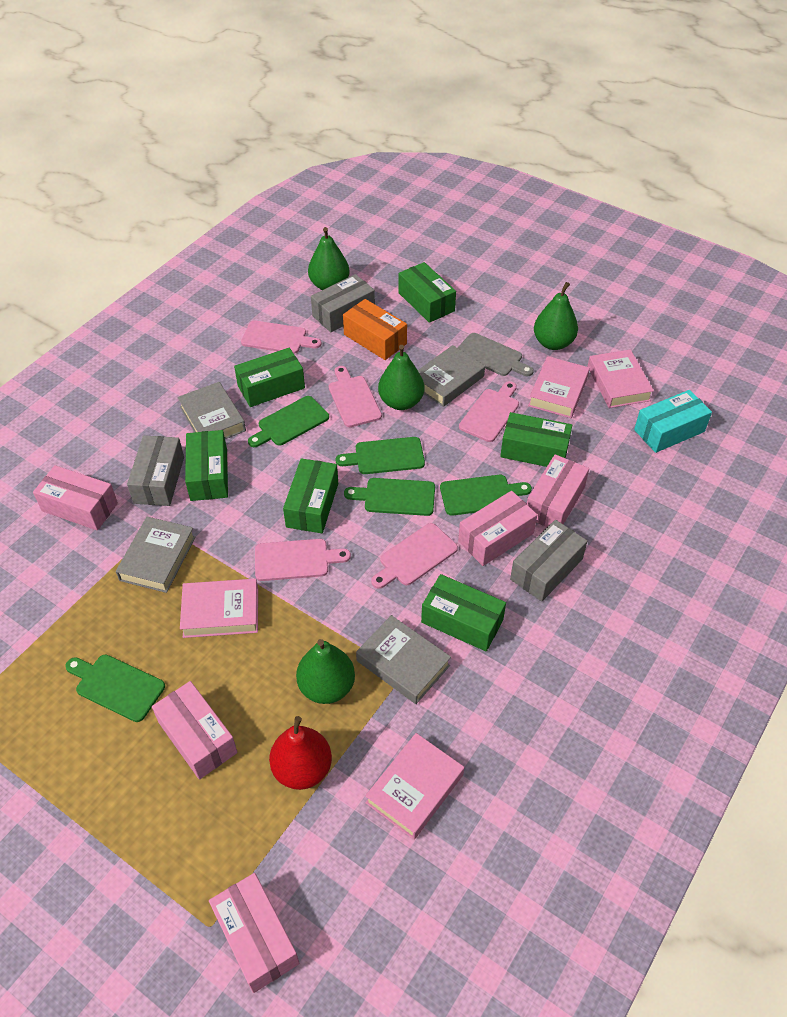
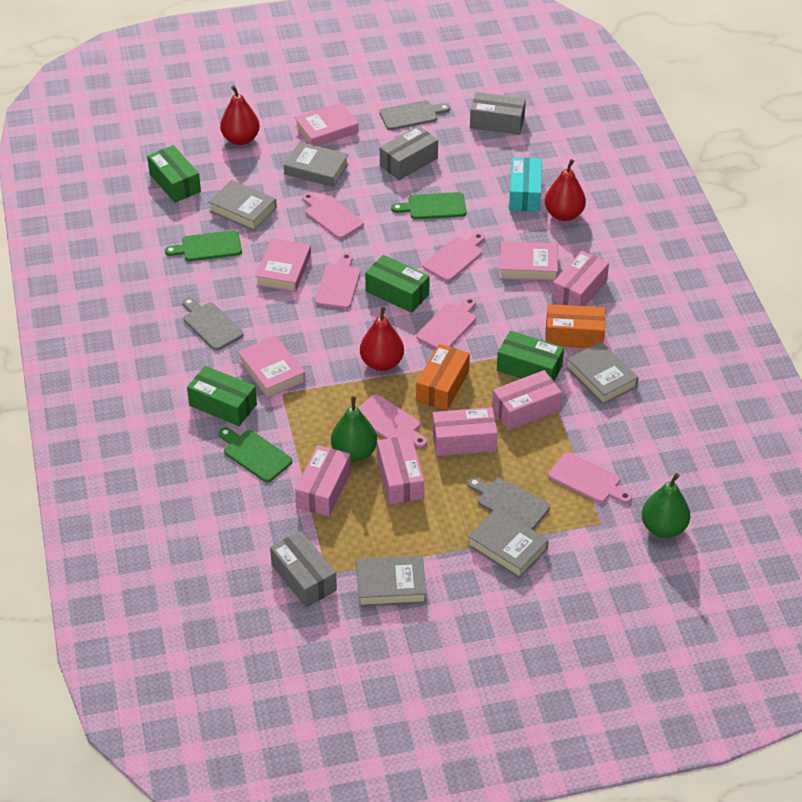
green box: 6 -> 4
green cutting board: 5 -> 3
green pear: 4 -> 2
grey book: 4 -> 5
grey cutting board: 1 -> 3
orange box: 1 -> 2
pink cutting board: 5 -> 6
red pear: 1 -> 3

